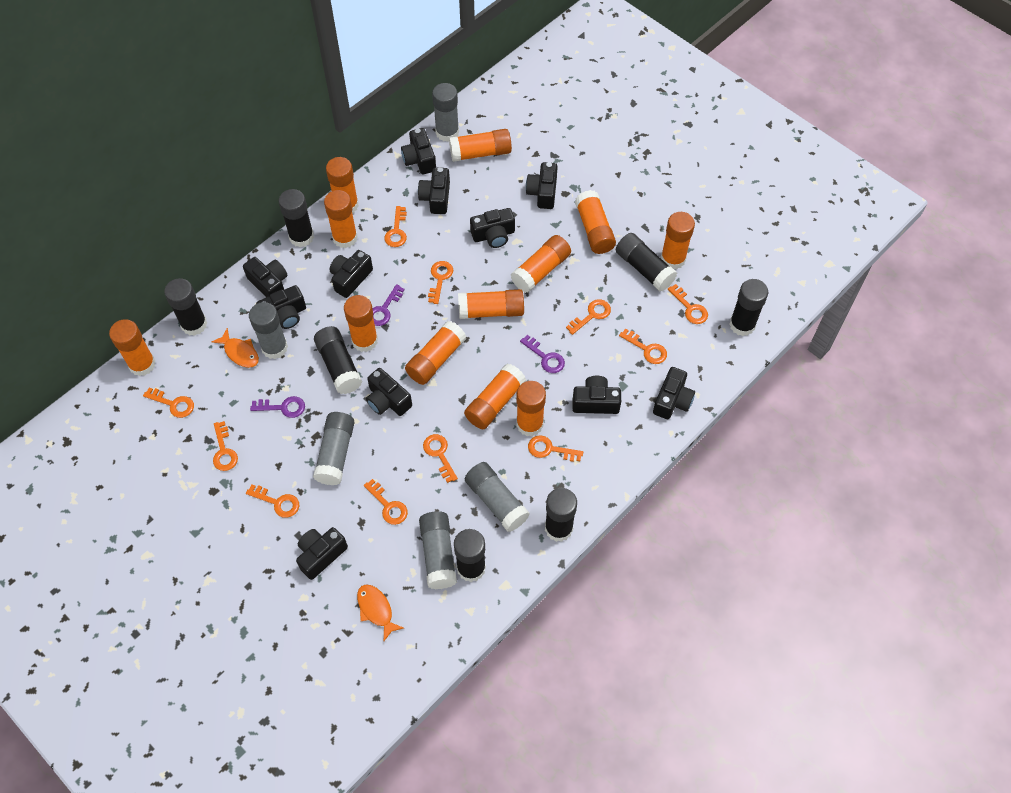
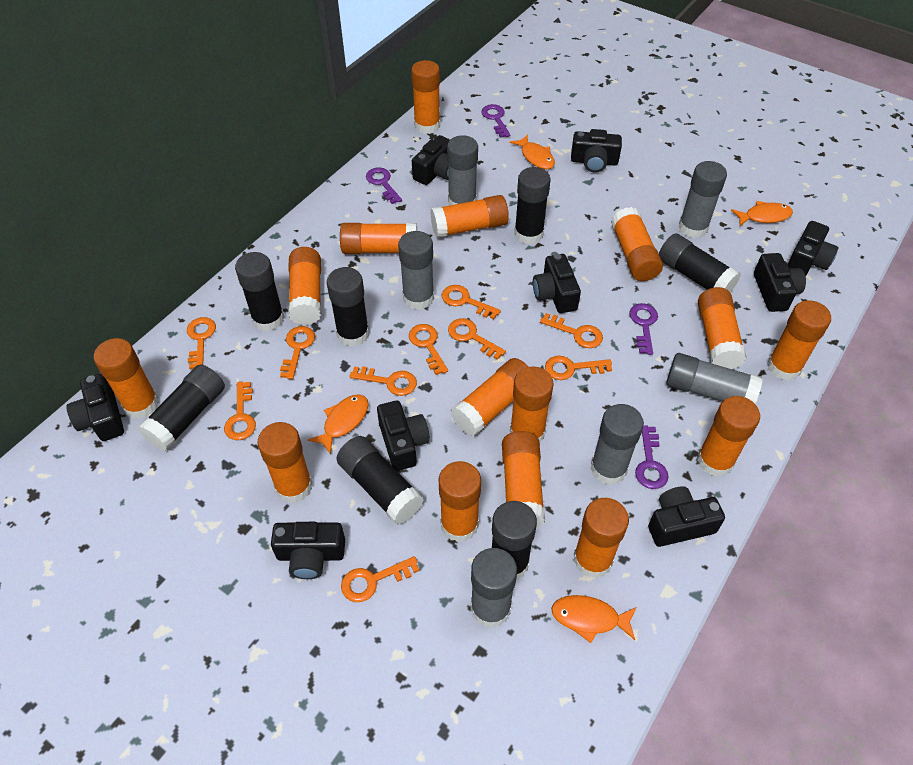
black camera: 11 -> 9
grey glue stick: 5 -> 6
orange fish: 2 -> 4
orange glue stick: 12 -> 15
orange key: 11 -> 10
purple key: 3 -> 4

